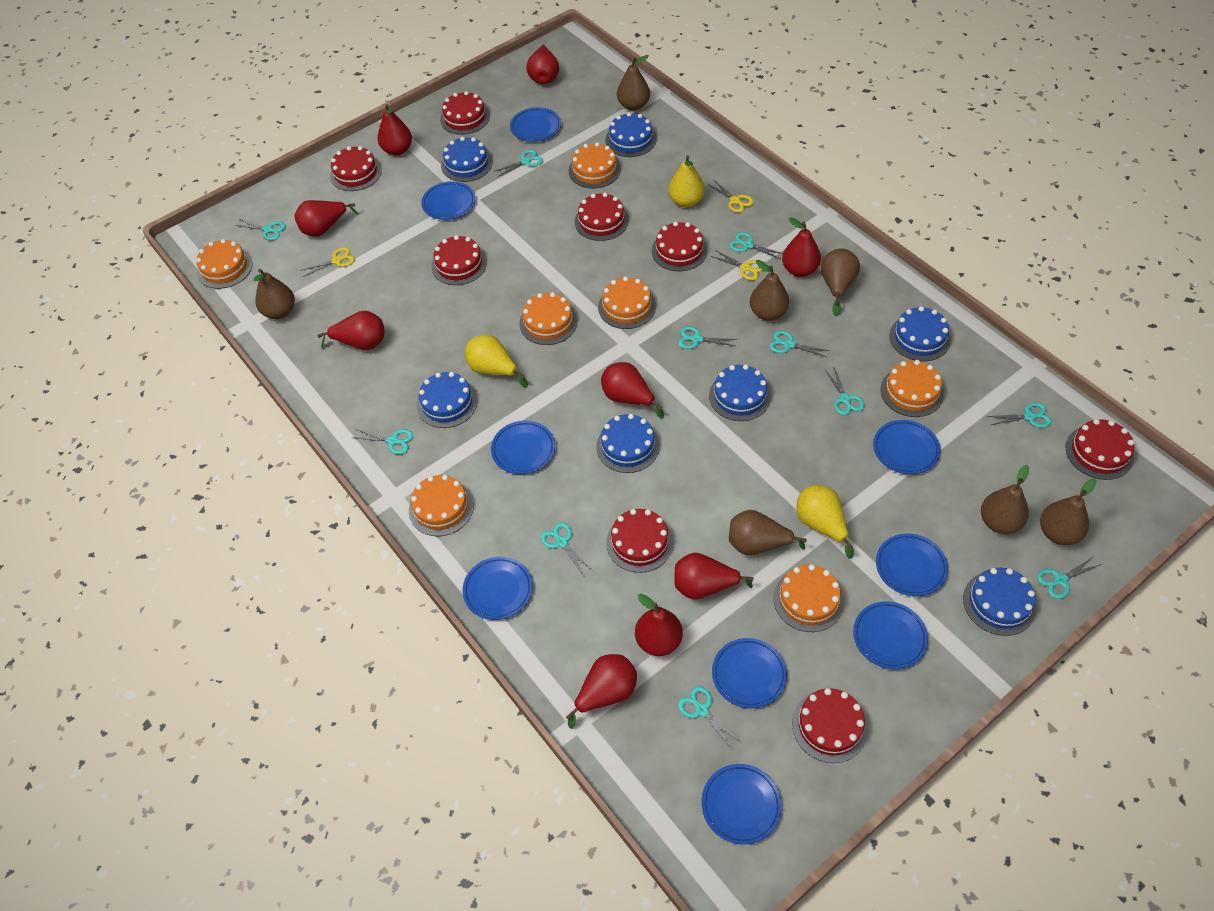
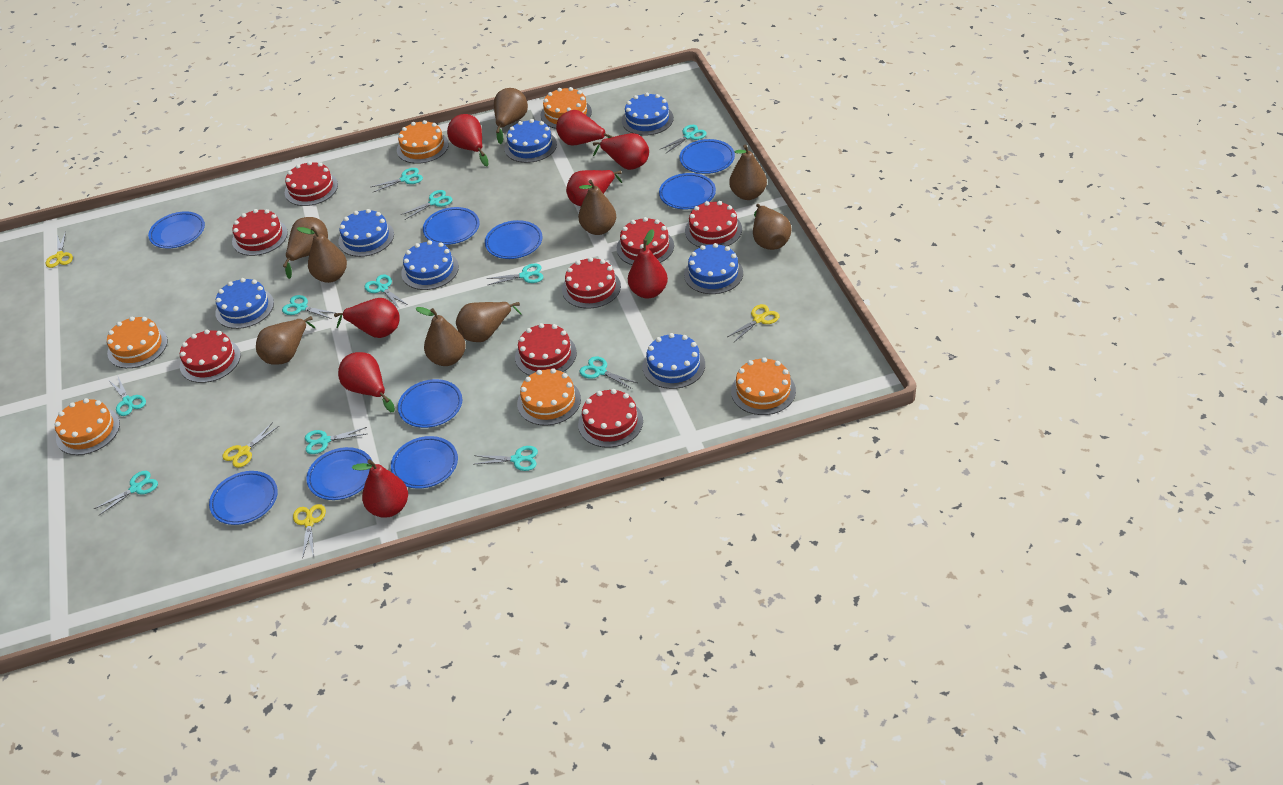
brown pear: 7 -> 9
orange cake: 7 -> 6
red pear: 9 -> 8
yellow pear: 3 -> 0
yellow scissors: 3 -> 4

